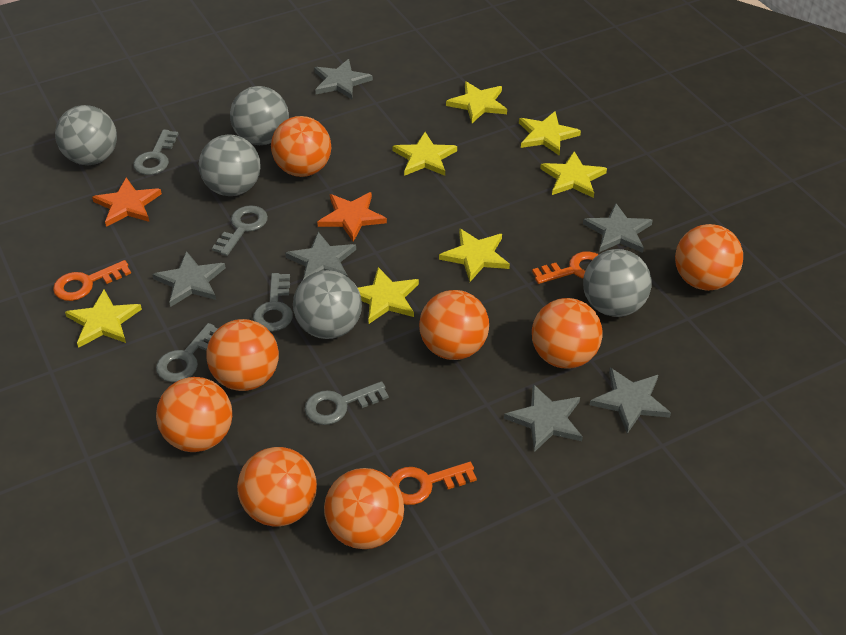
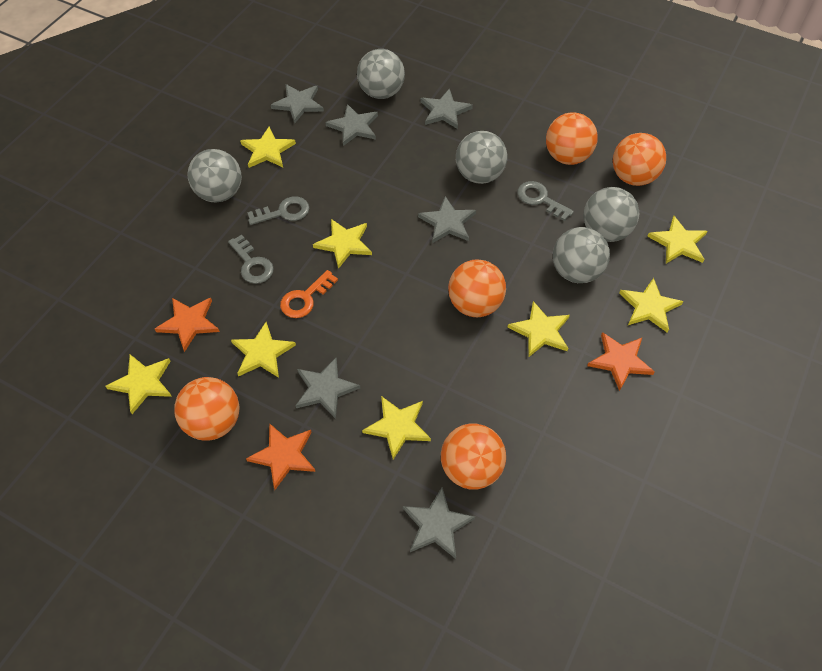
grey key: 5 -> 3
orange ball: 8 -> 5
orange key: 3 -> 1
orange star: 2 -> 3
yellow star: 7 -> 8

